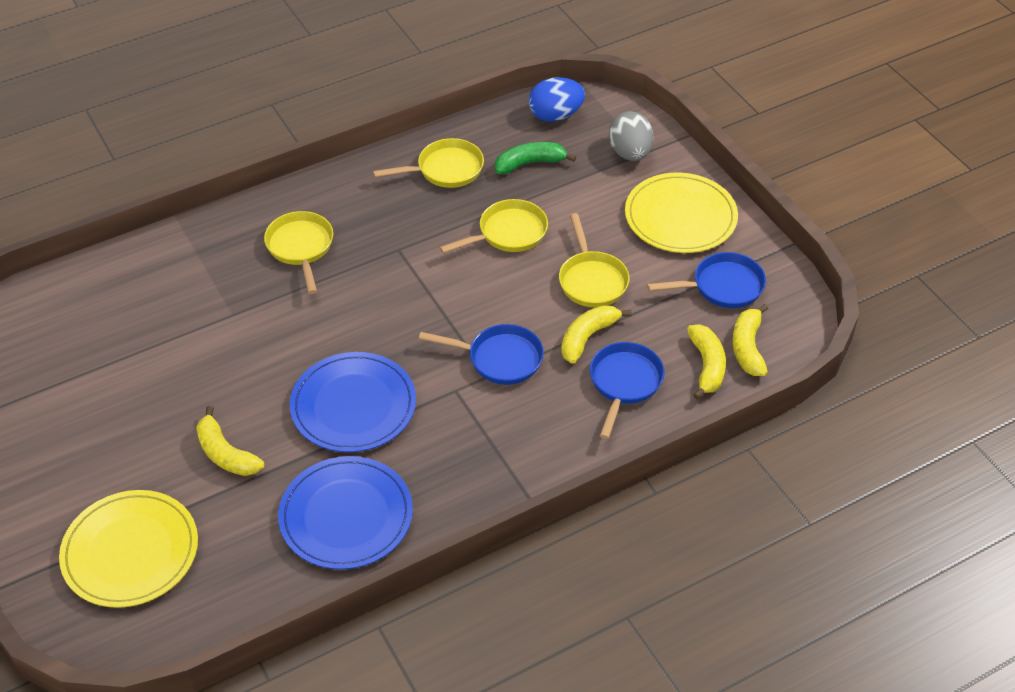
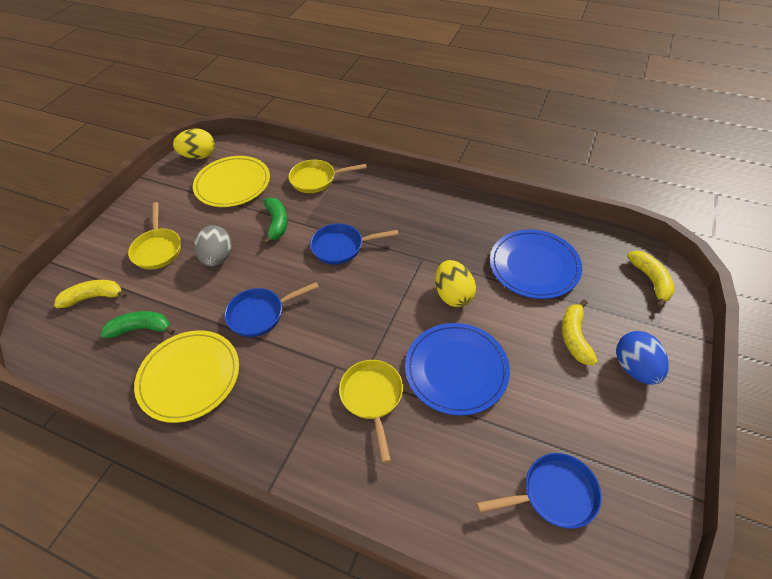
green banana: 1 -> 2
yellow banana: 4 -> 3
yellow egg: 0 -> 2
yellow pan: 4 -> 3

